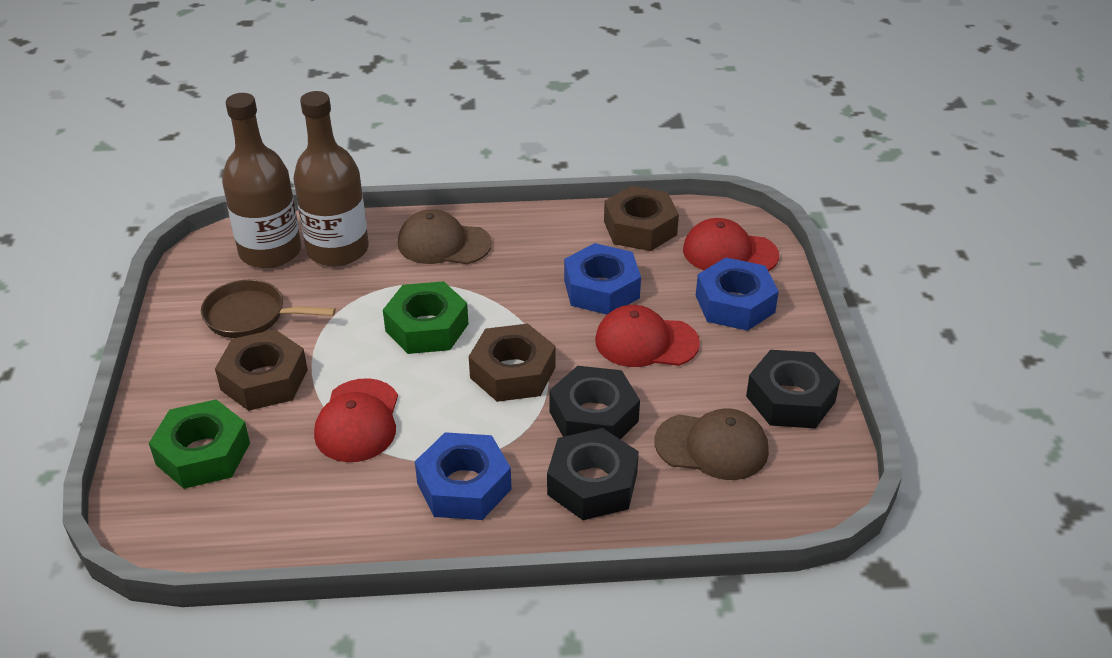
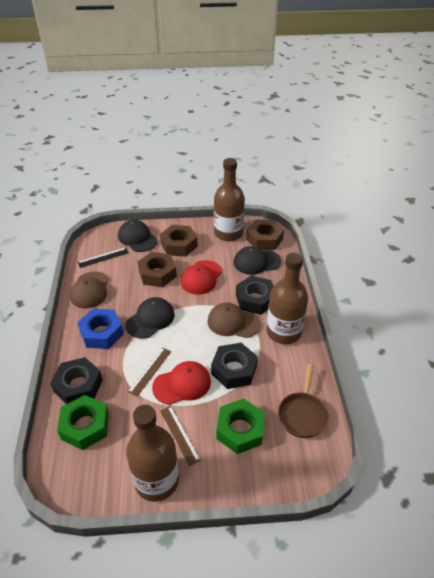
black cap: 0 -> 3
black ruler: 0 -> 1
blue nut: 3 -> 1
brown bottle: 2 -> 3
brown ruler: 0 -> 2
red cap: 3 -> 2

